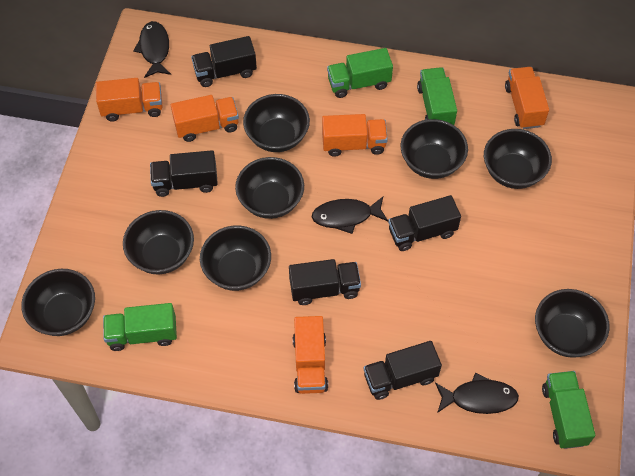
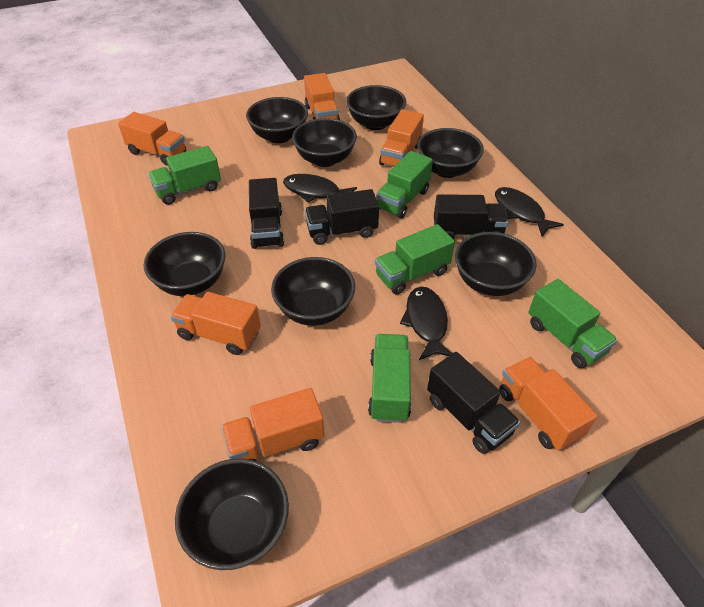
black truck: 5 -> 4
green truck: 4 -> 5
orange truck: 5 -> 6

